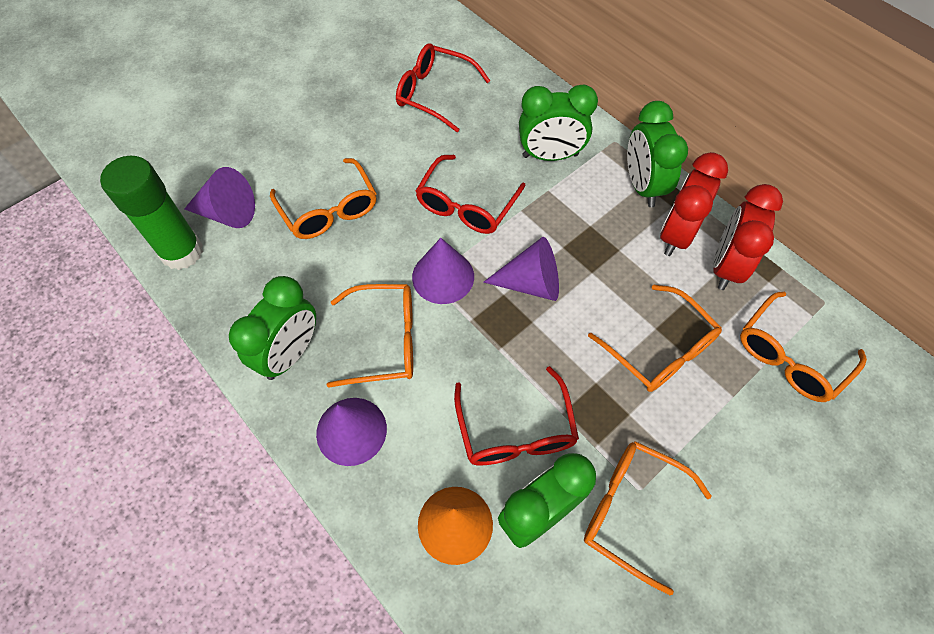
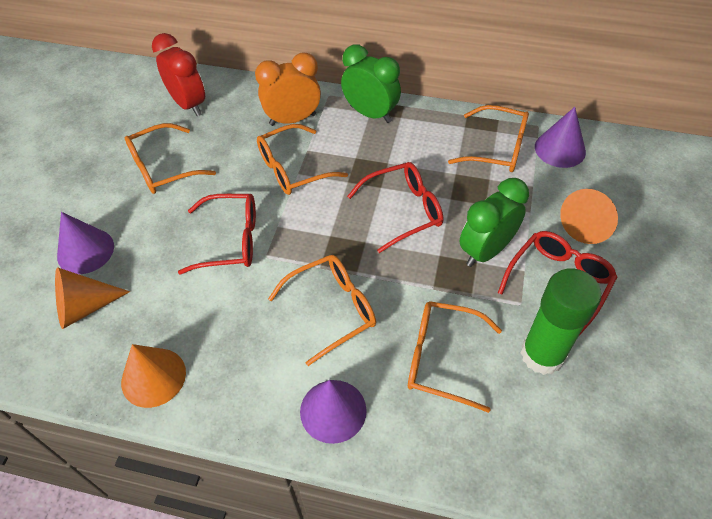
green clock: 4 -> 2
orange clock: 0 -> 1
orange cone: 1 -> 3
purple cone: 4 -> 3
red clock: 2 -> 1

